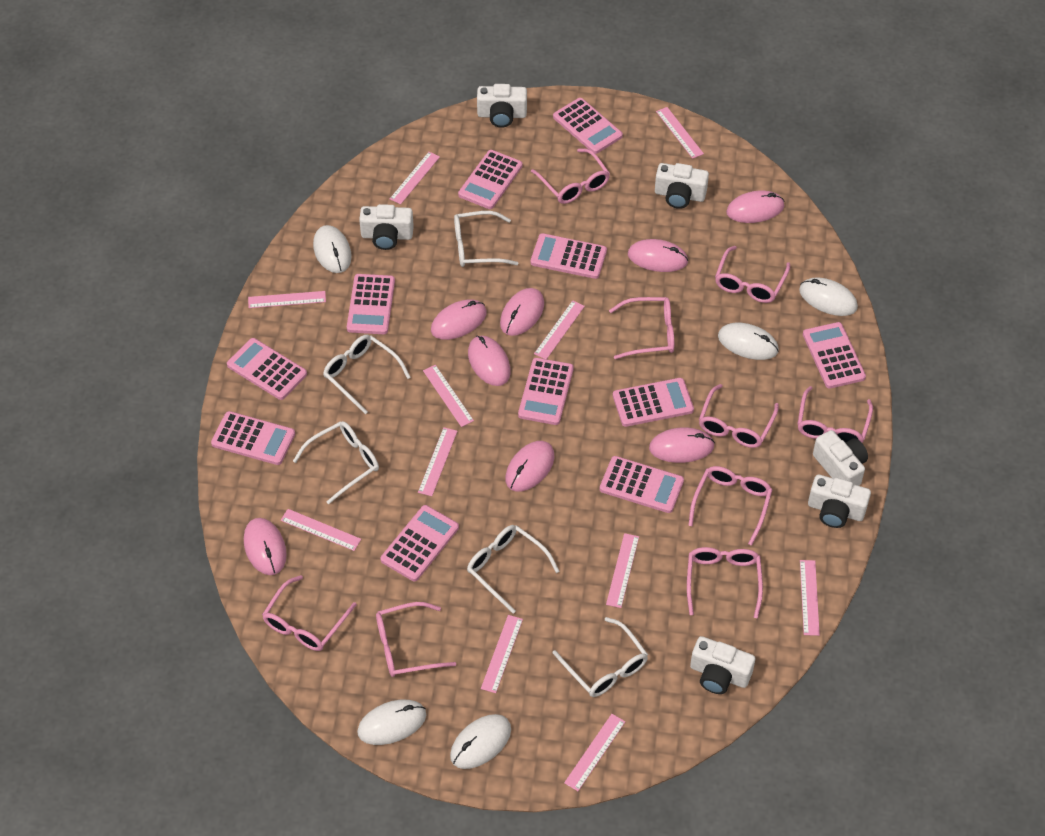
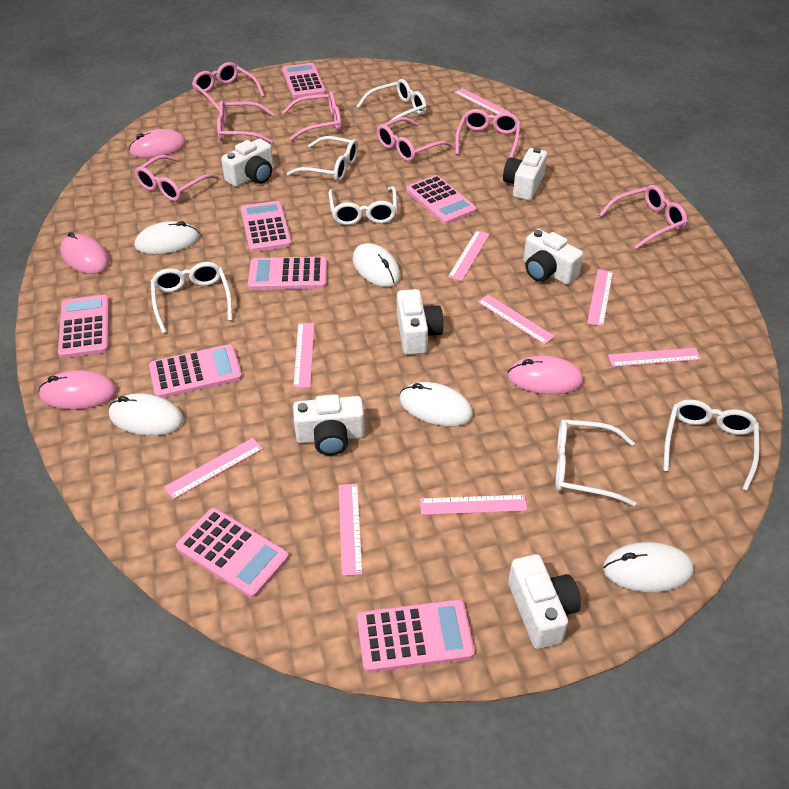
pink calculator: 11 -> 8
pink glasses: 9 -> 7
pink mouse: 8 -> 4
pink ruler: 11 -> 9
white glasses: 5 -> 6

